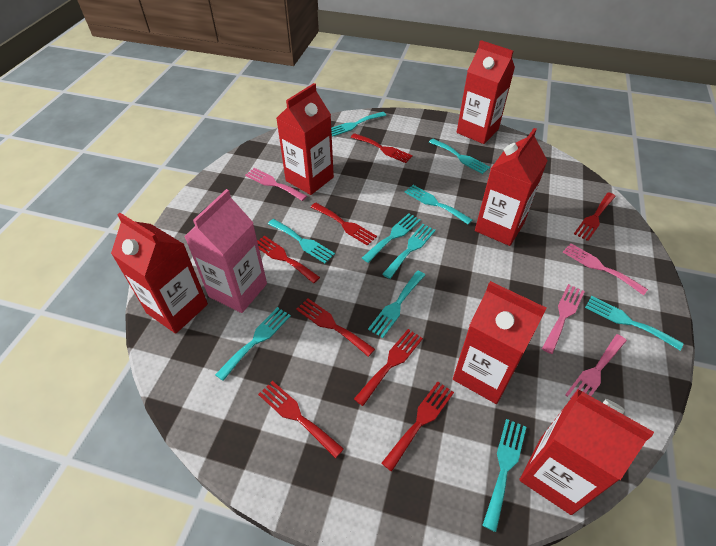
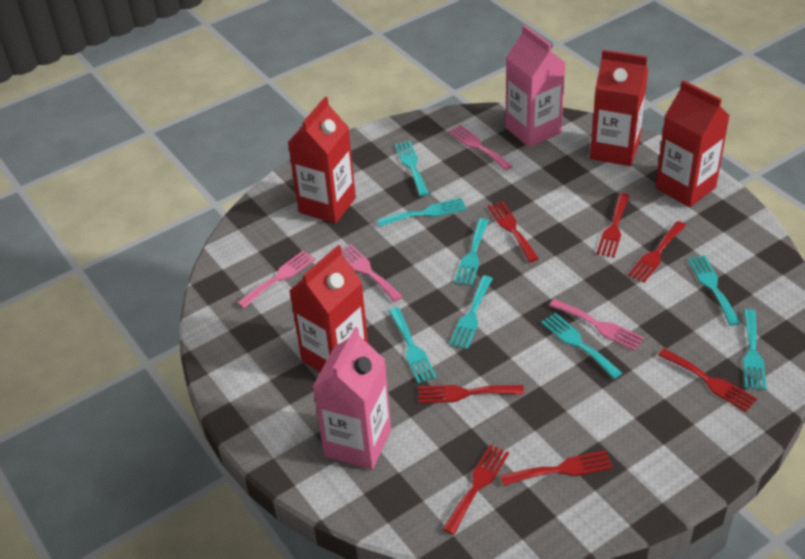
pink carton: 1 -> 2
red carton: 6 -> 4
red fork: 8 -> 7
turquoise fork: 10 -> 8

